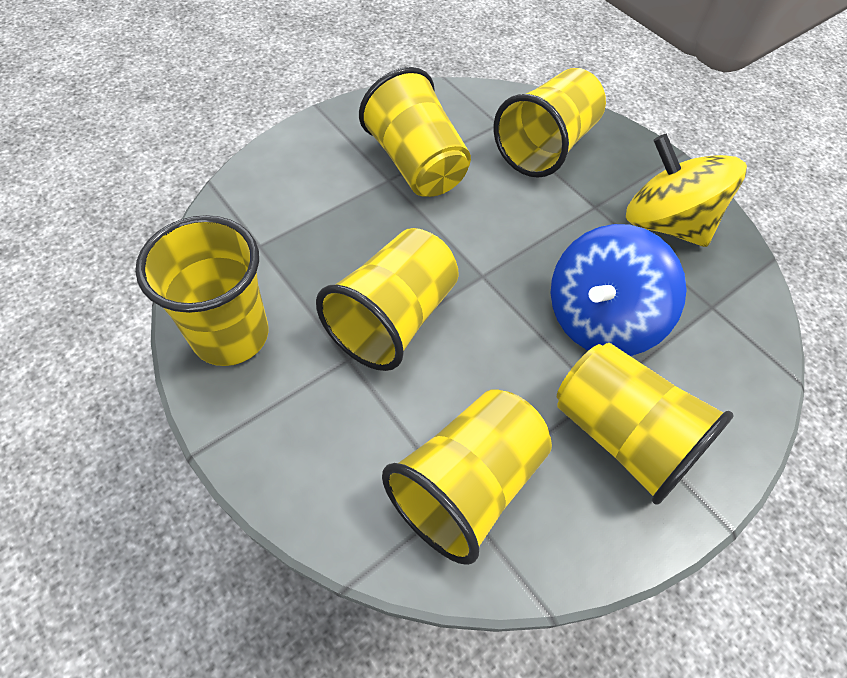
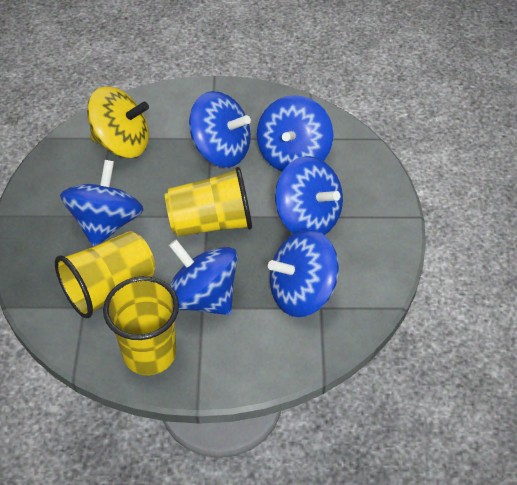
blue spinning top: 1 -> 6
yellow cup: 6 -> 3

